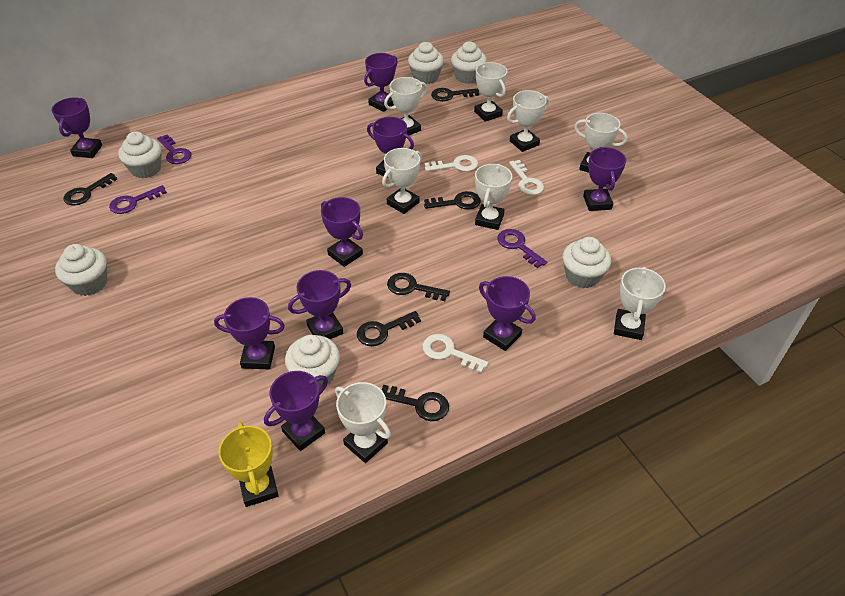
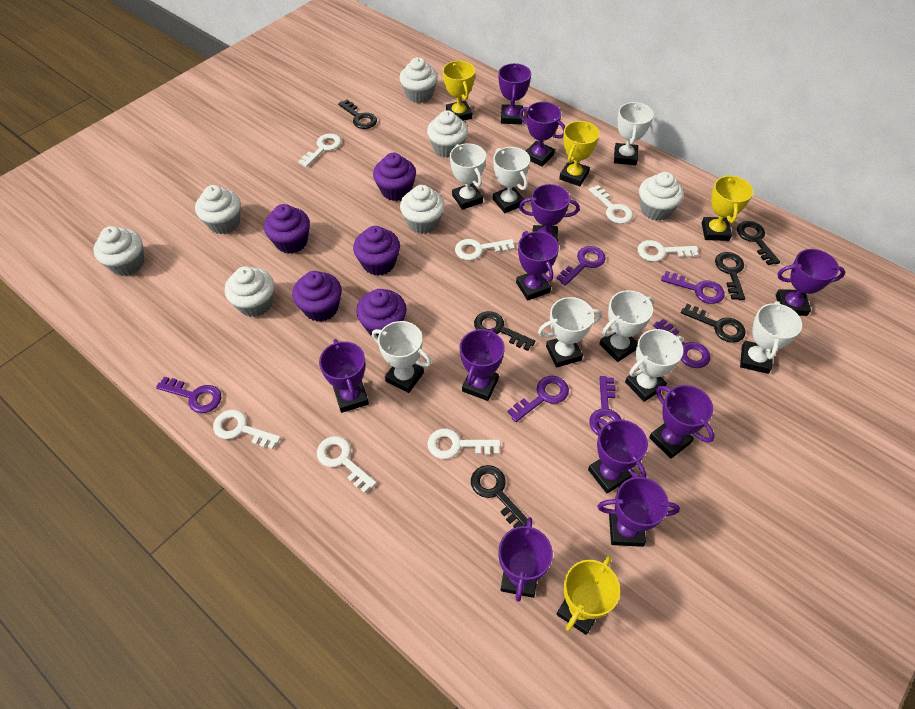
purple cupcake: 0 -> 5
purple key: 3 -> 6
purple trophy: 9 -> 11
white cupcake: 6 -> 7
white key: 3 -> 7
yellow trophy: 1 -> 4

